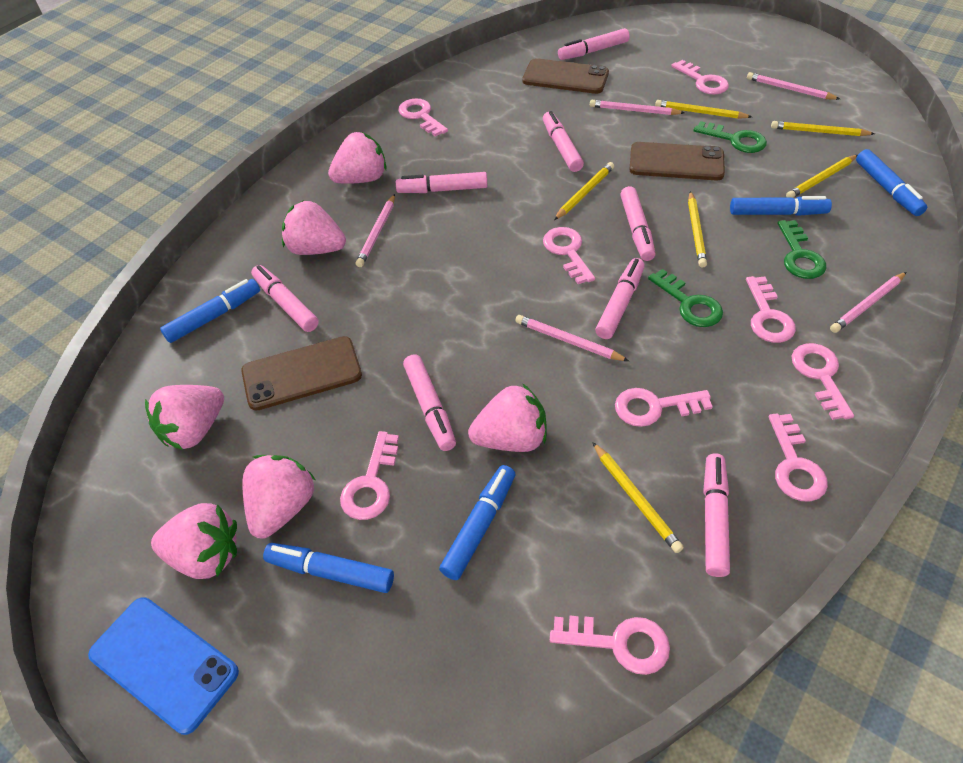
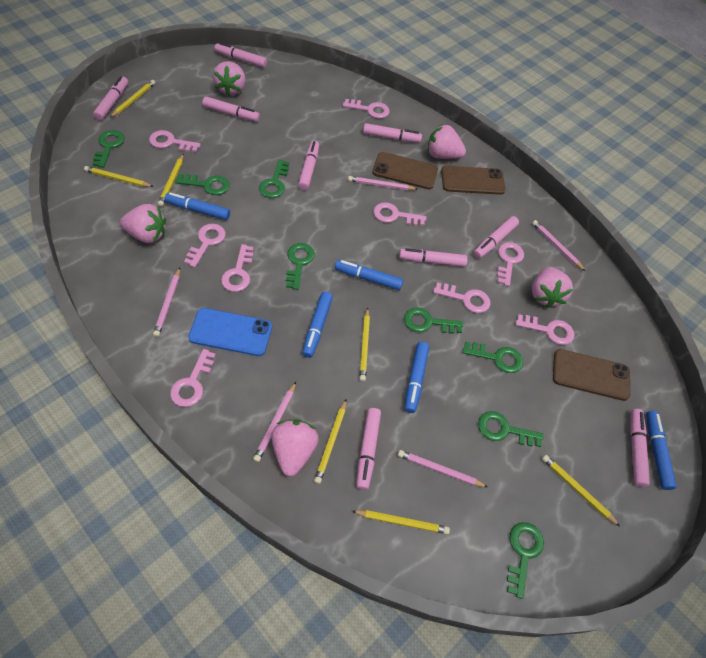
green key: 3 -> 8
pink marker: 8 -> 9
pink strawberry: 6 -> 5
yellow pencil: 6 -> 7

